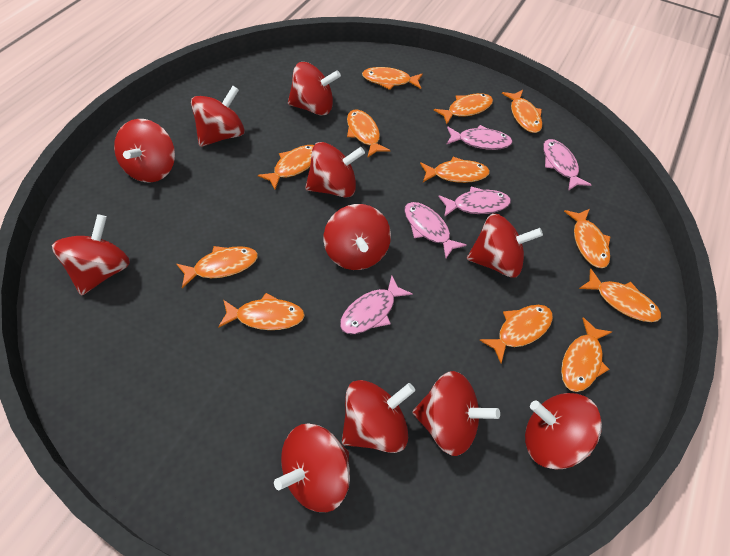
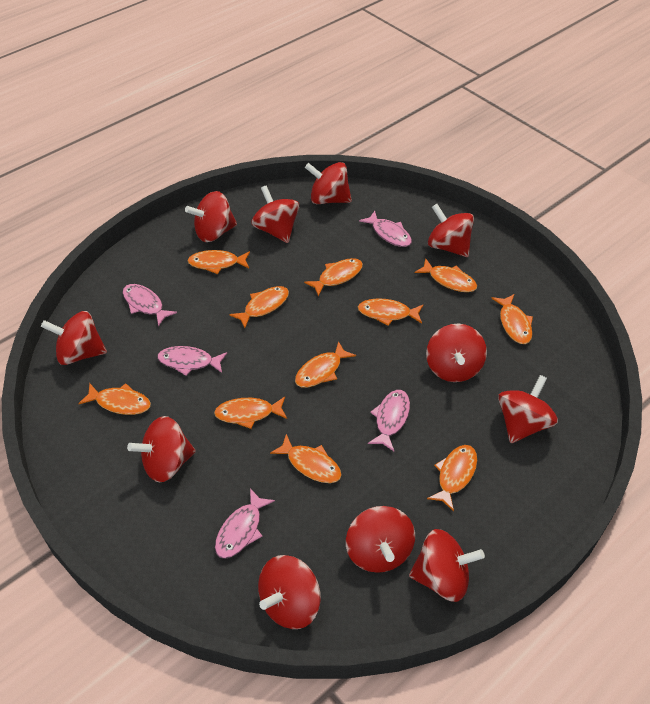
orange fish: 12 -> 11

